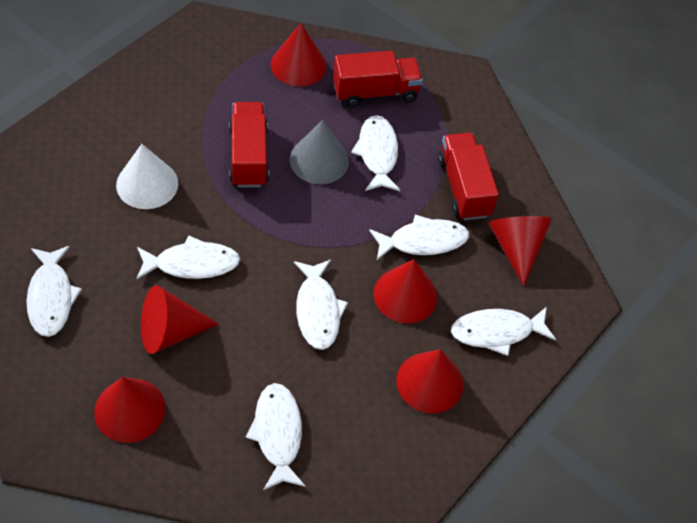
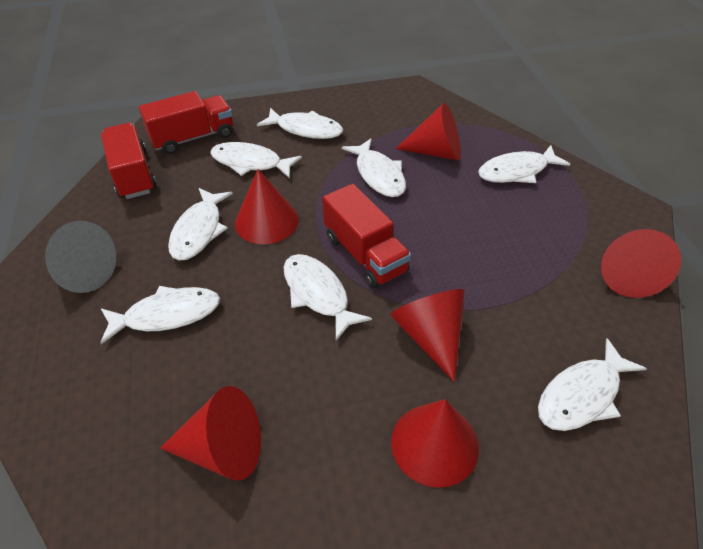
white cone: 1 -> 0
white fish: 7 -> 8

